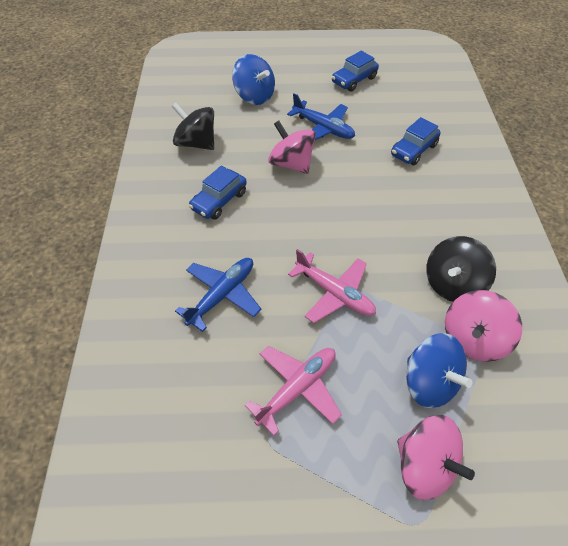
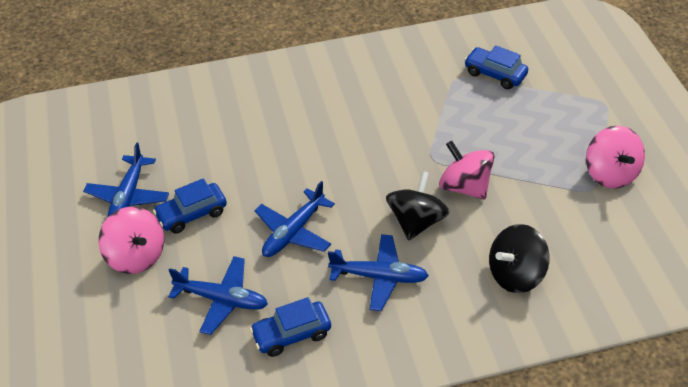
blue plane: 2 -> 4
blue spinning top: 2 -> 0
pink plane: 2 -> 0

